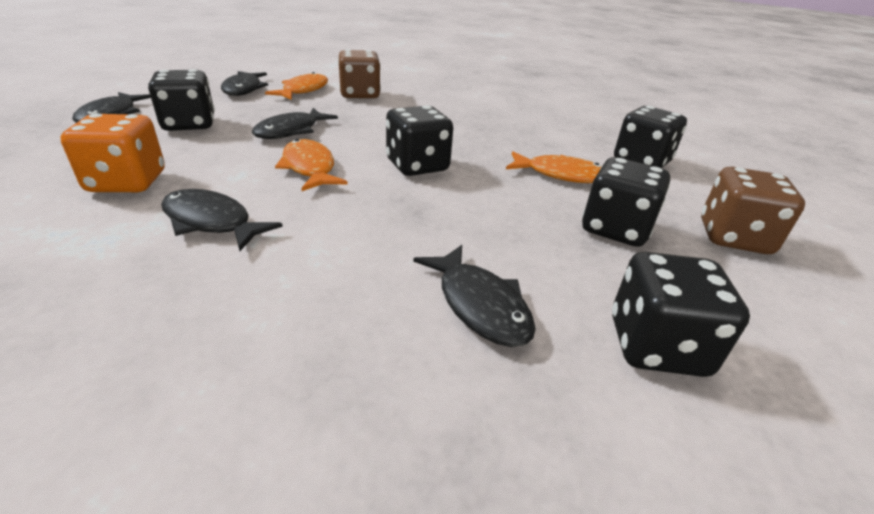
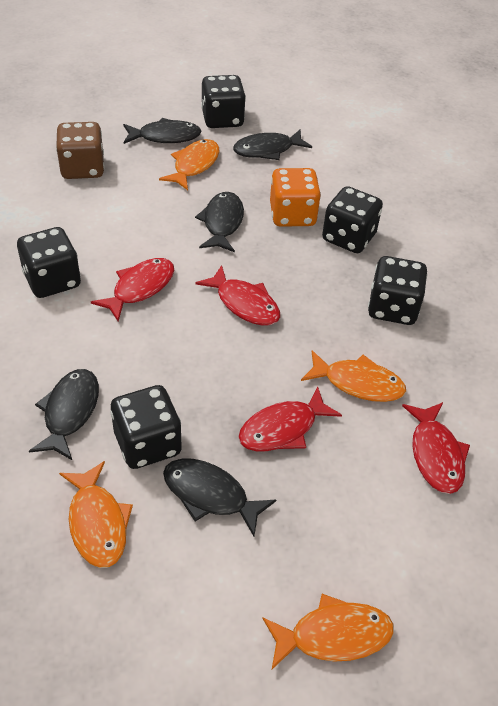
brown dice: 2 -> 1
orange fish: 3 -> 4
red fish: 0 -> 4

